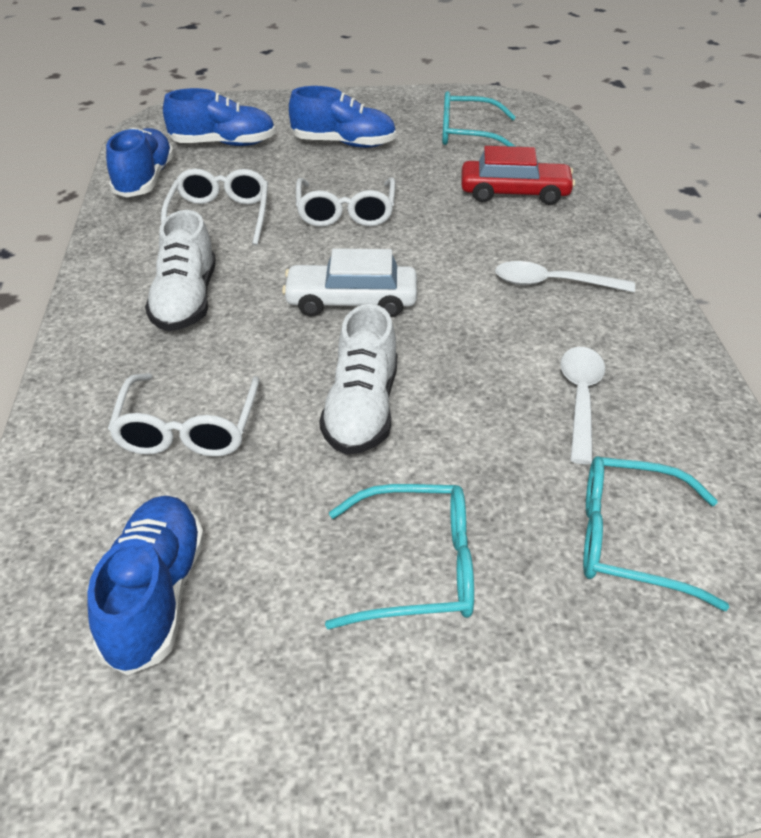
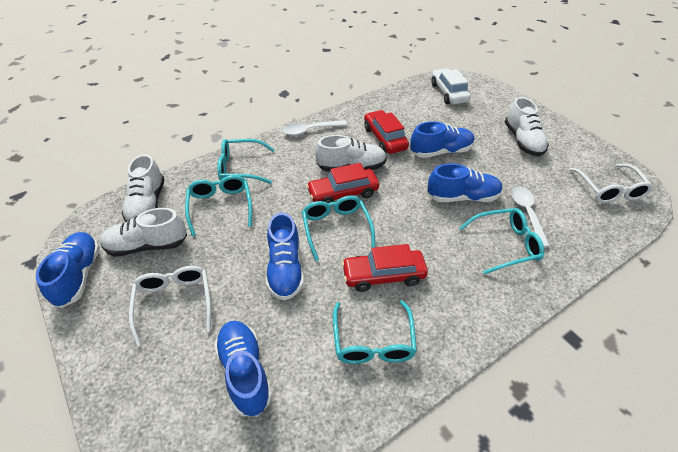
blue shoe: 4 -> 5
red car: 1 -> 3
turquoise glasses: 3 -> 5
white glasses: 3 -> 2
white shoe: 2 -> 4

